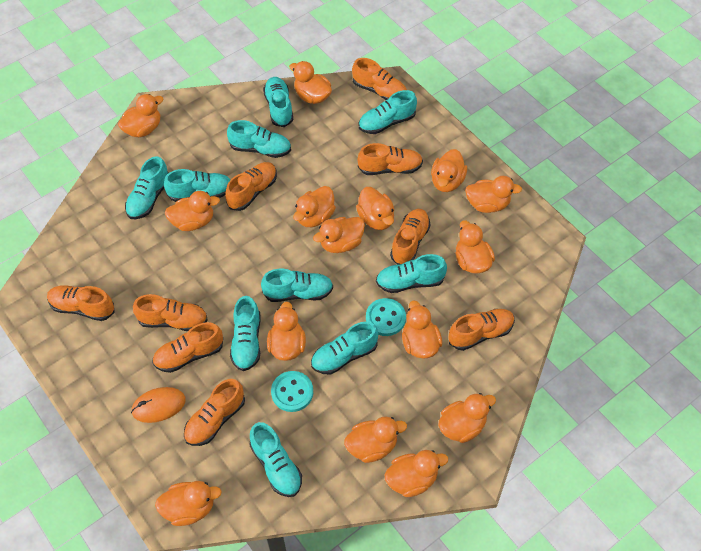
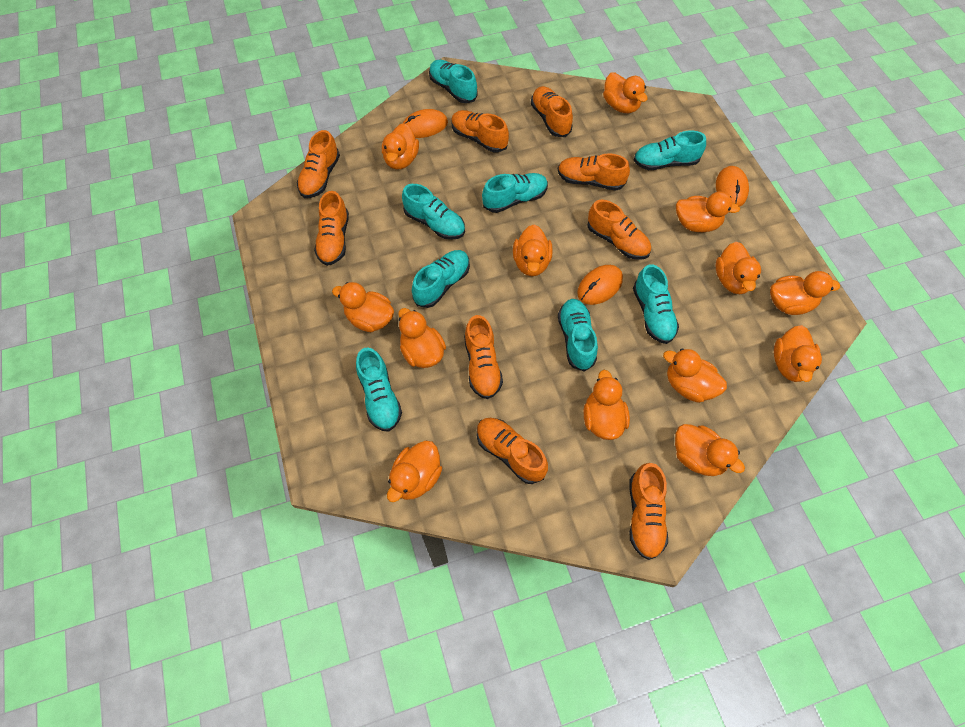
orange duck: 15 -> 13
orange mouse: 1 -> 3
turquoise button: 2 -> 0
turquoise shoe: 10 -> 8

